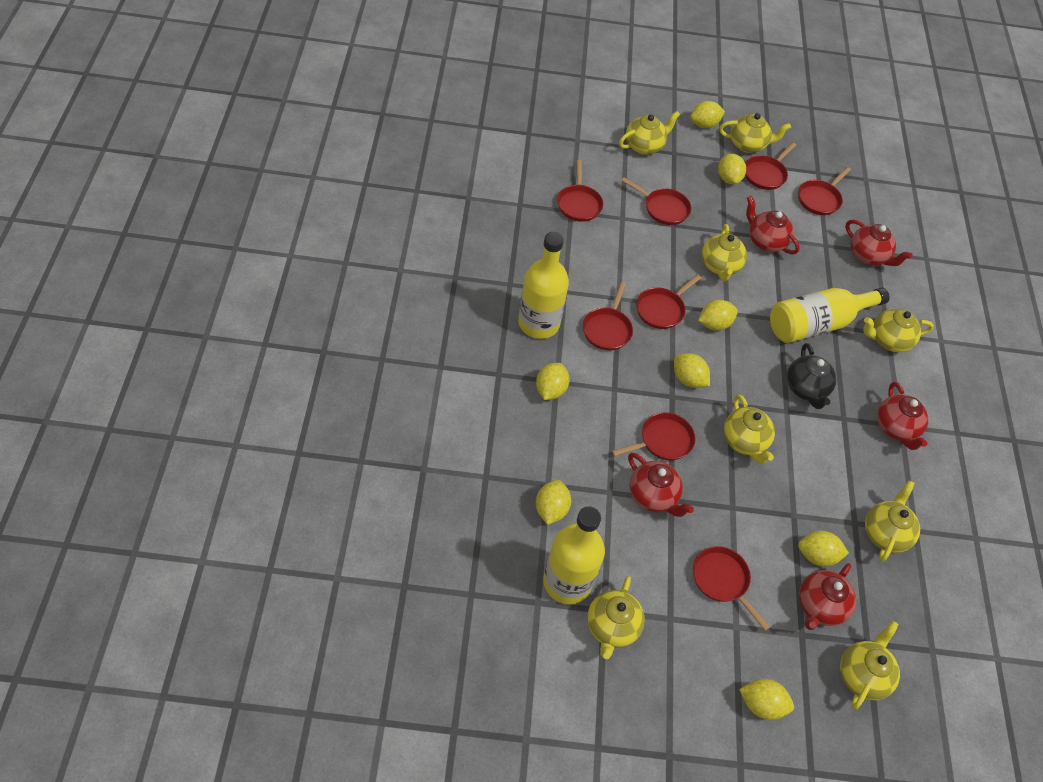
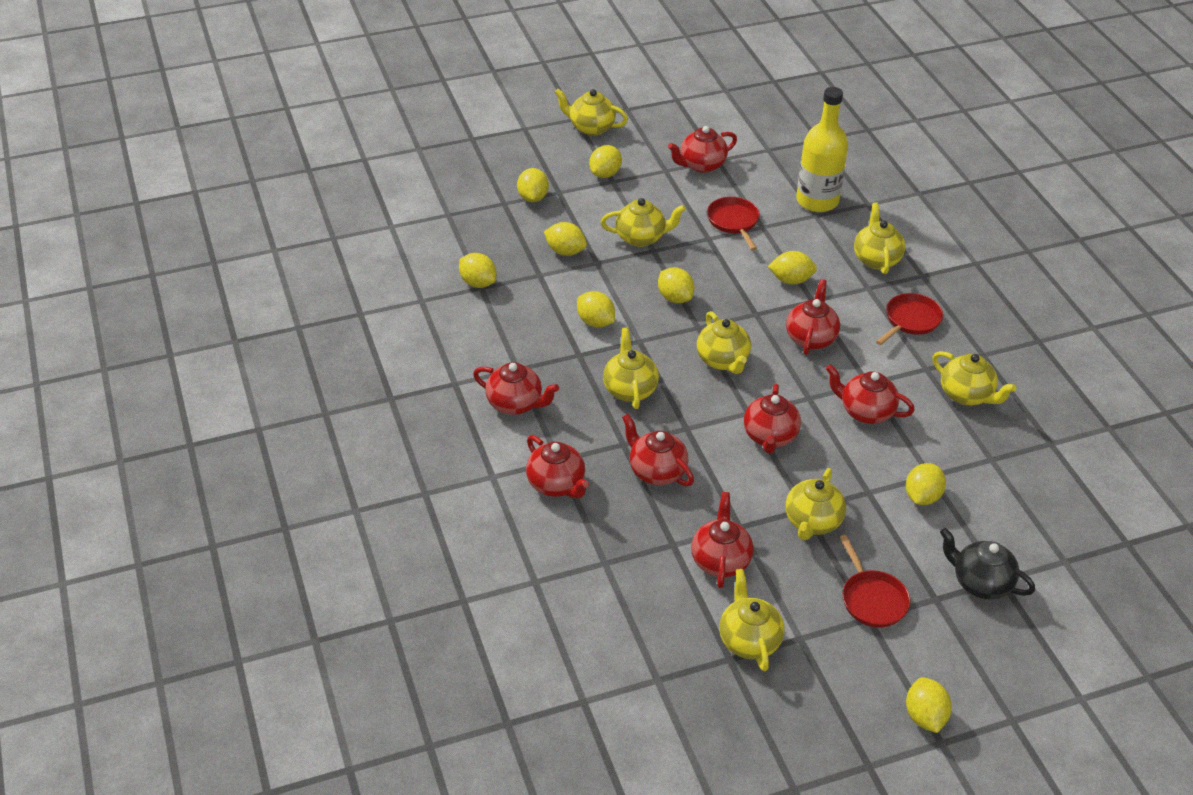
red pan: 8 -> 3
red teapot: 5 -> 8
yellow bottle: 3 -> 1
yellow lemon: 8 -> 9

